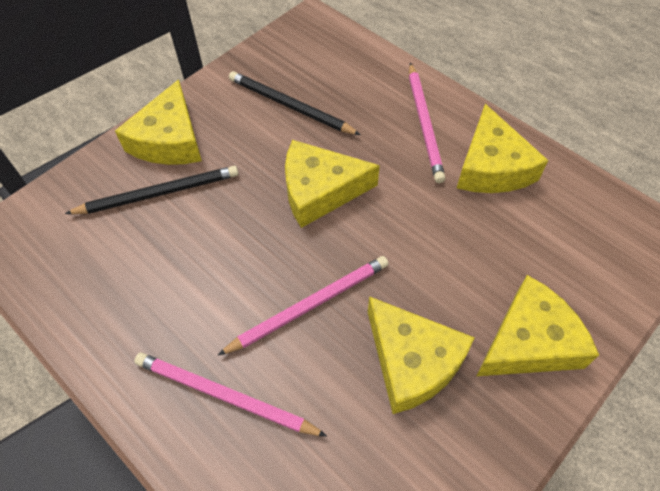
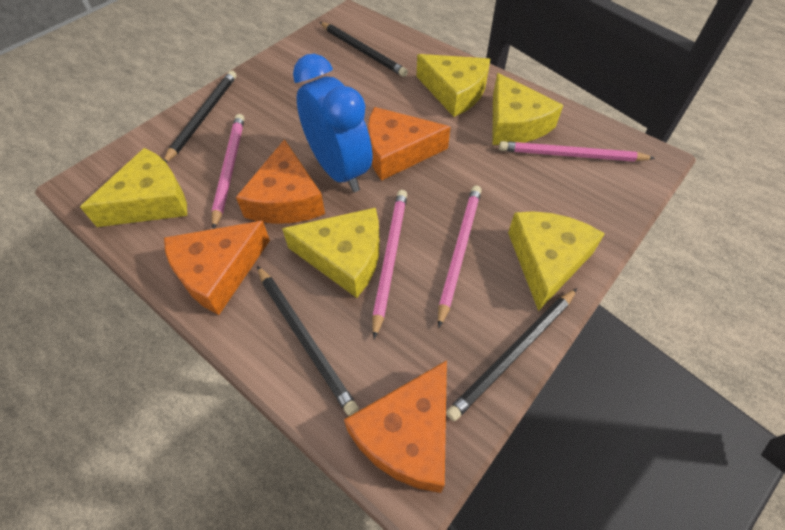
black pencil: 2 -> 4
blue clock: 0 -> 1
orange cheese: 0 -> 4
pink pencil: 3 -> 4

